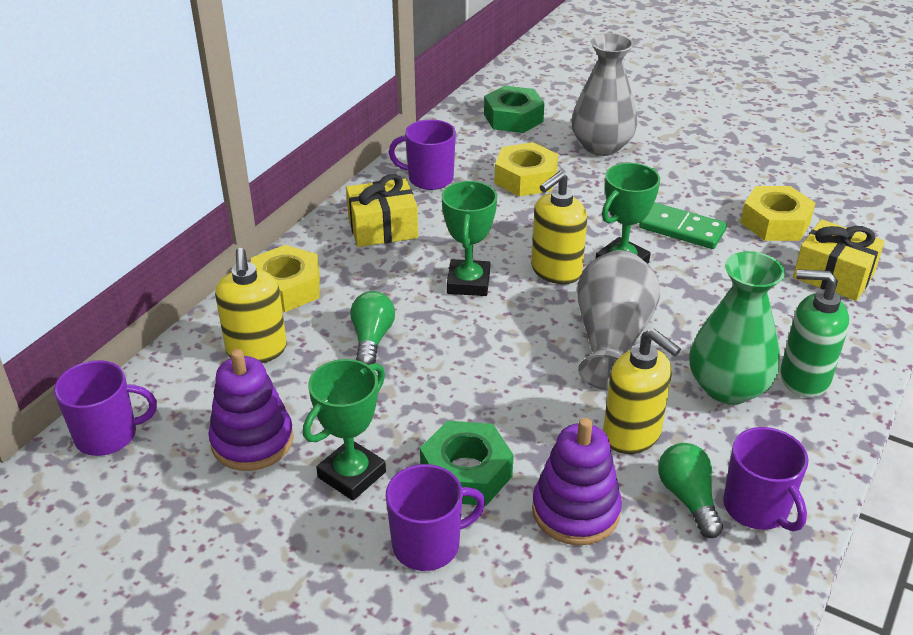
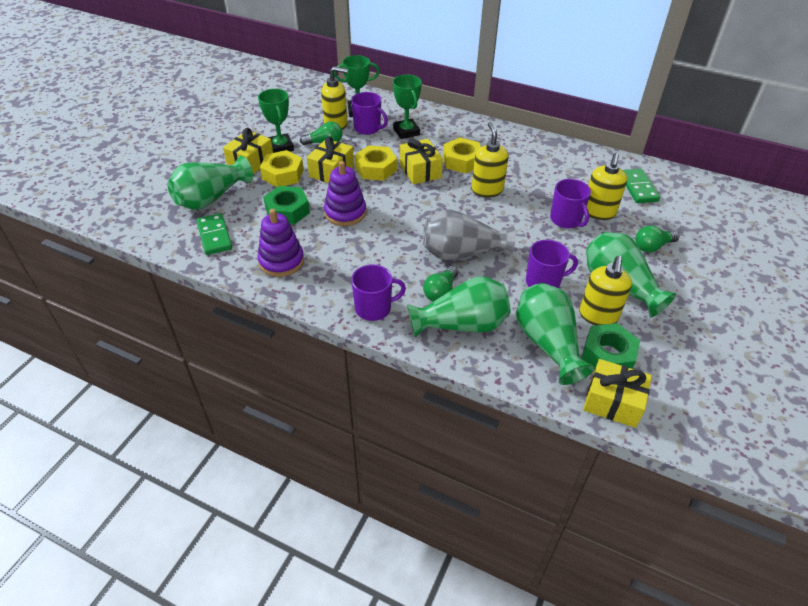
green domino: 1 -> 2
green light bulb: 2 -> 3
green soap dispenser: 1 -> 0
green vase: 1 -> 4
grey vase: 2 -> 1
yellow gift: 2 -> 4
yellow soap dispenser: 3 -> 4

